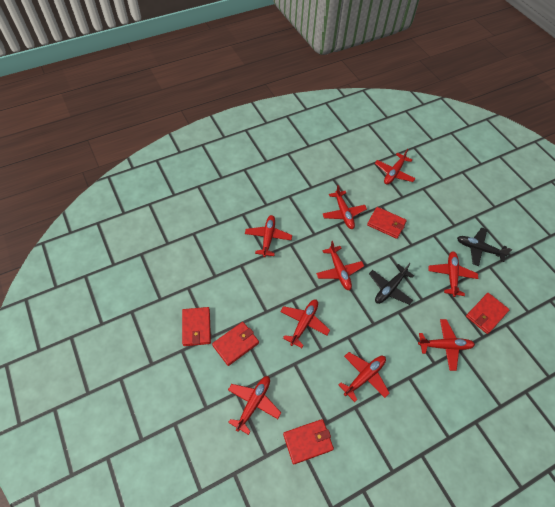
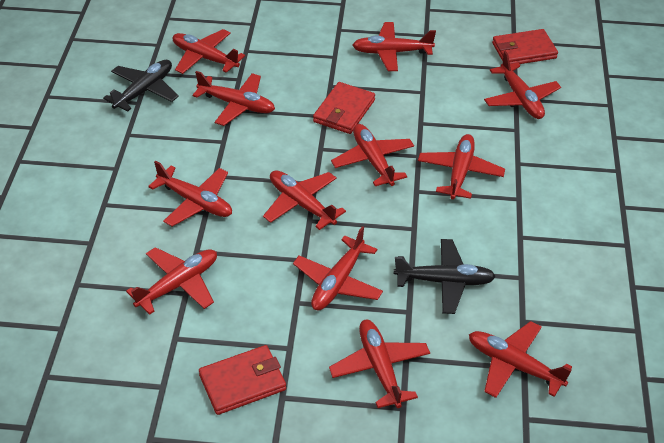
red plane: 9 -> 12
red wallet: 5 -> 3

